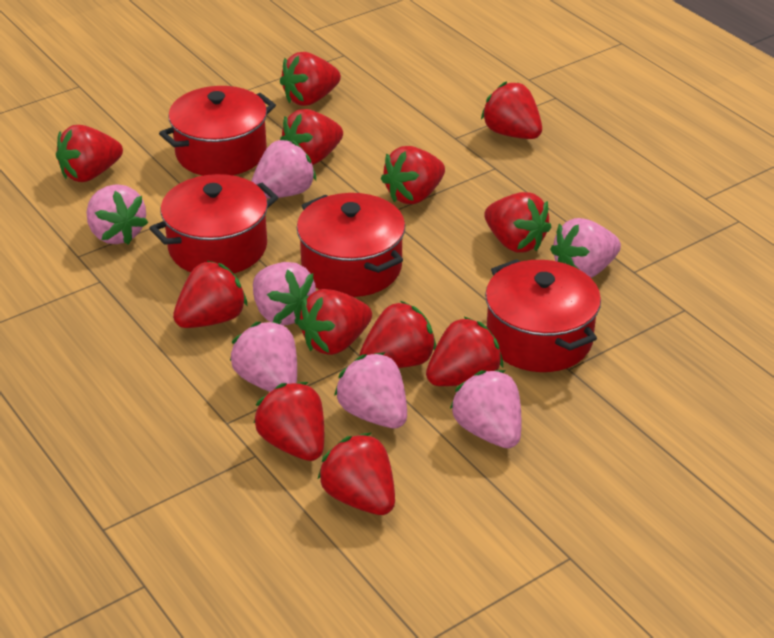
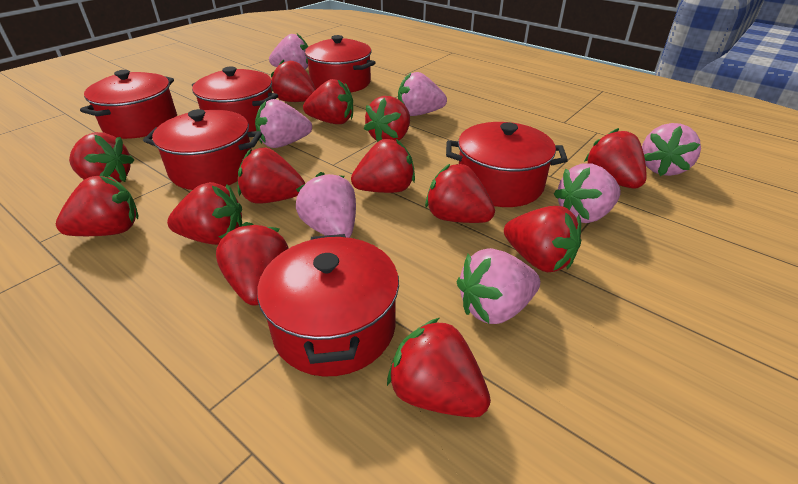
red pot: 4 -> 6
red strawberry: 12 -> 13

